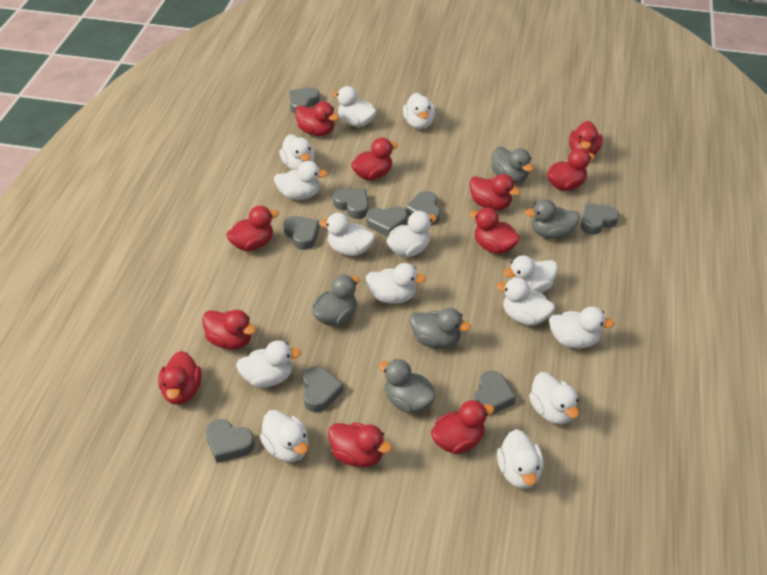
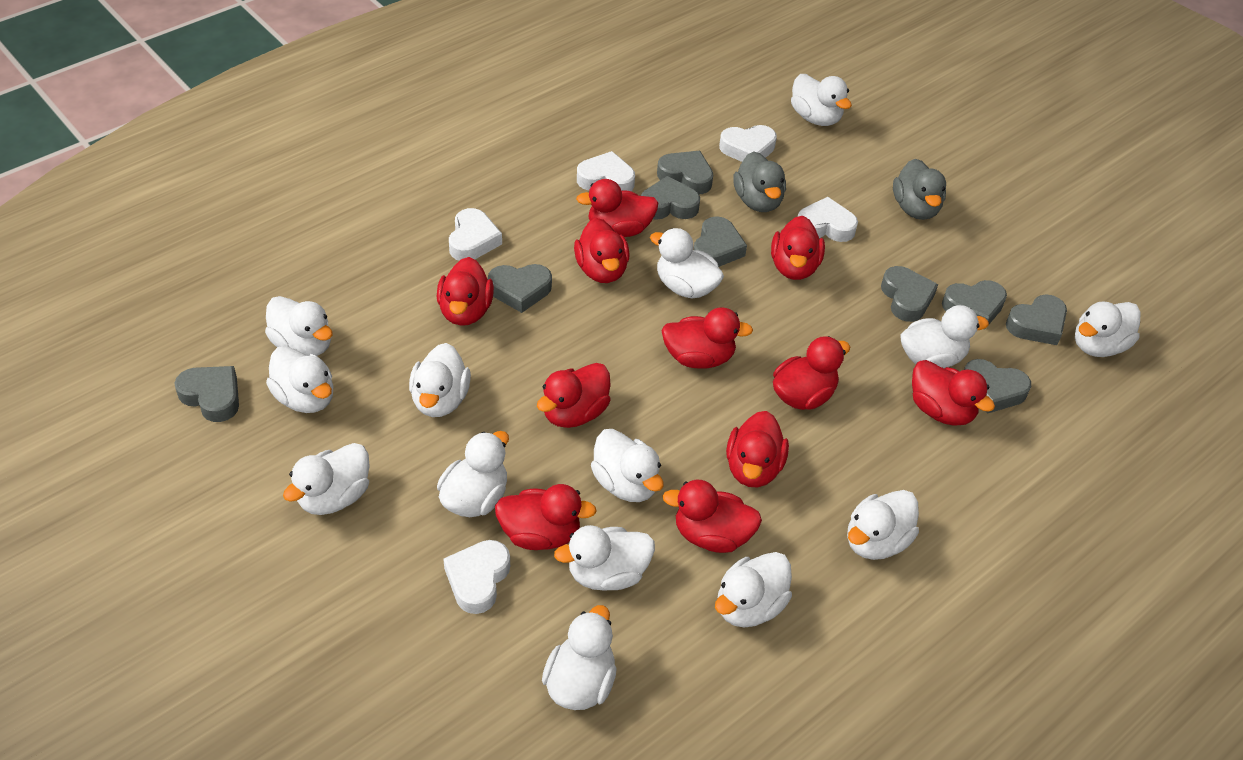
grey duck: 5 -> 2
white heart: 0 -> 5

